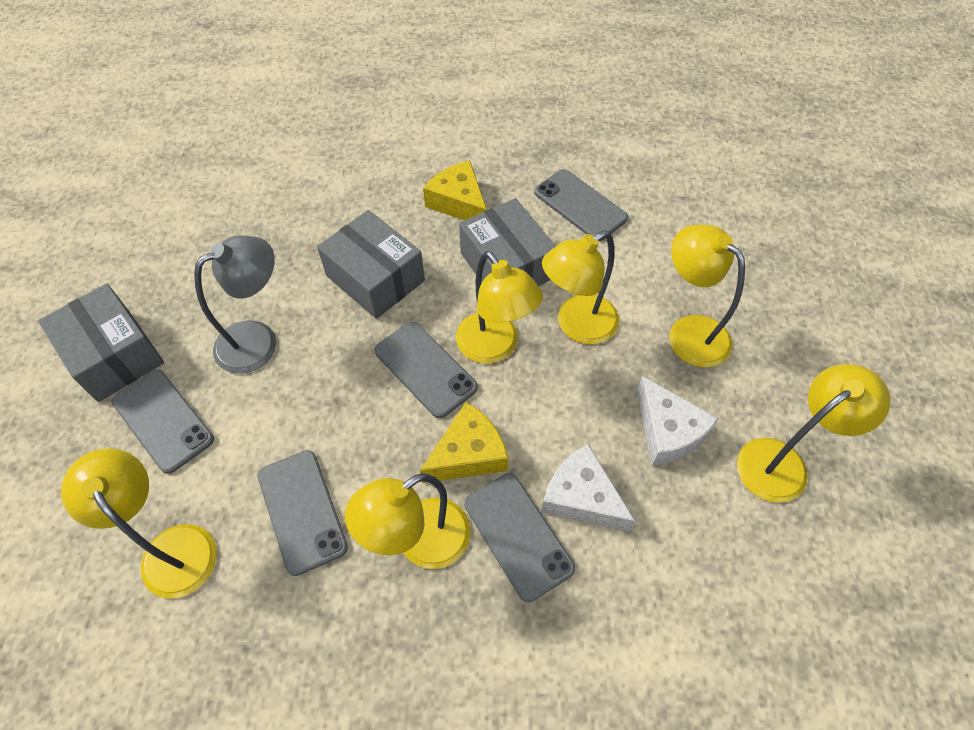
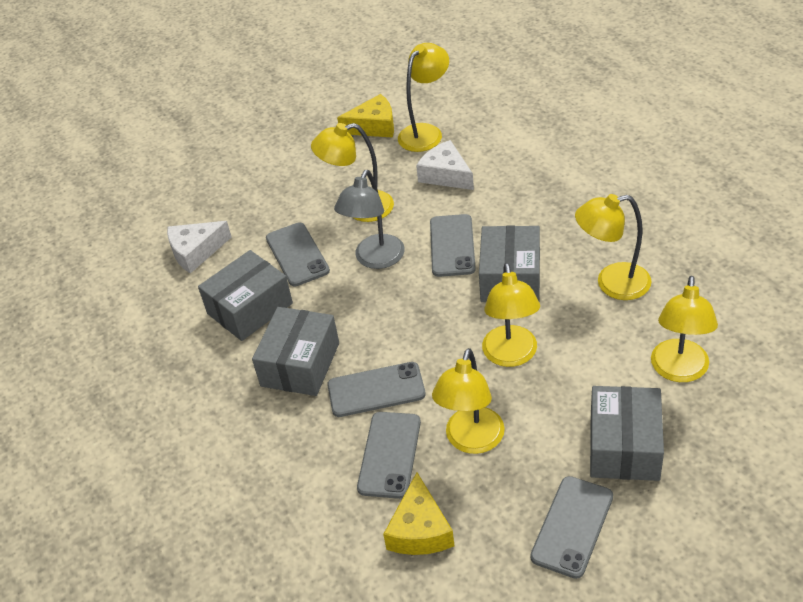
grey box: 3 -> 4

